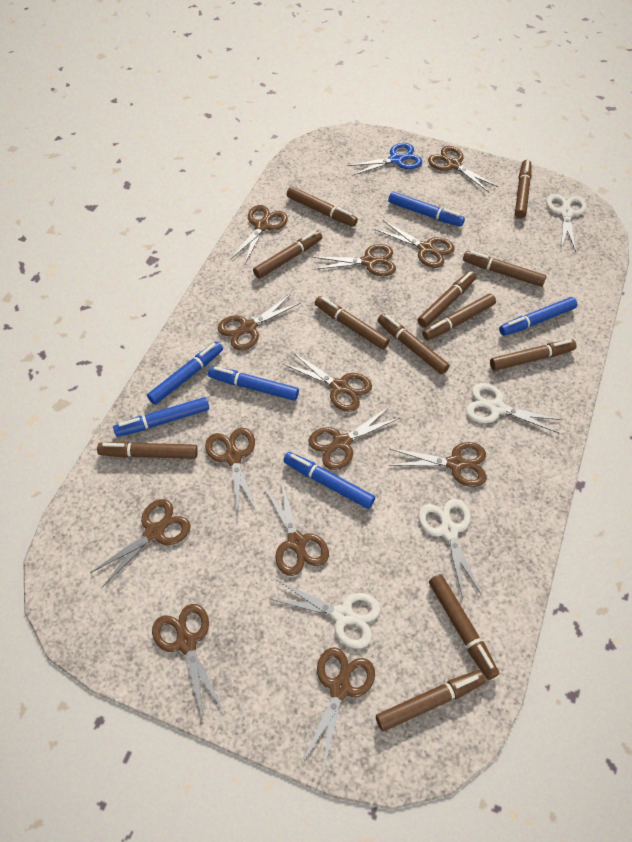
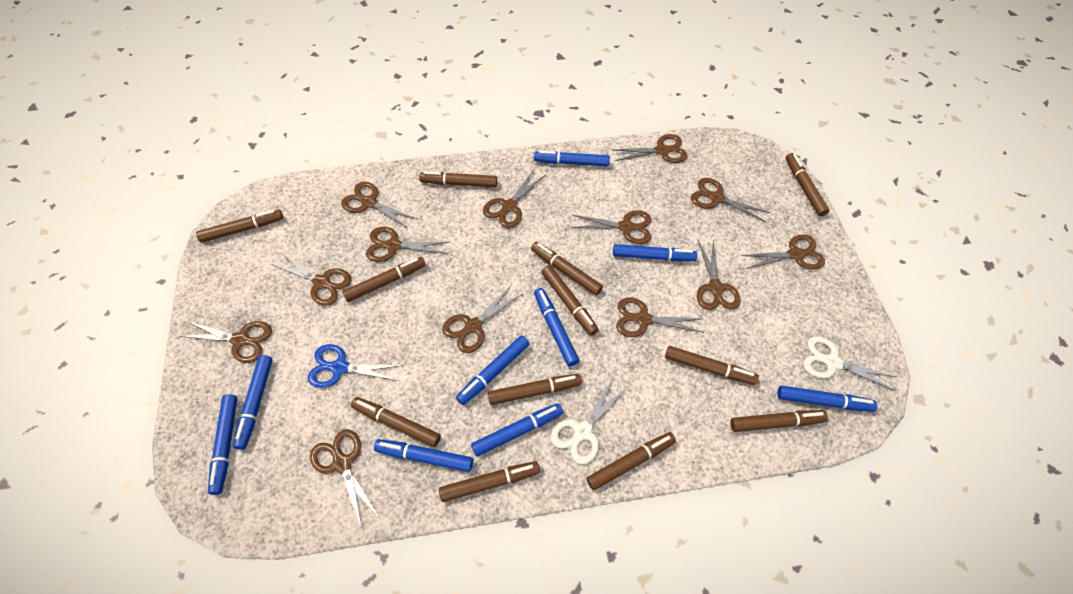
blue marker: 6 -> 9
white scissors: 4 -> 2

